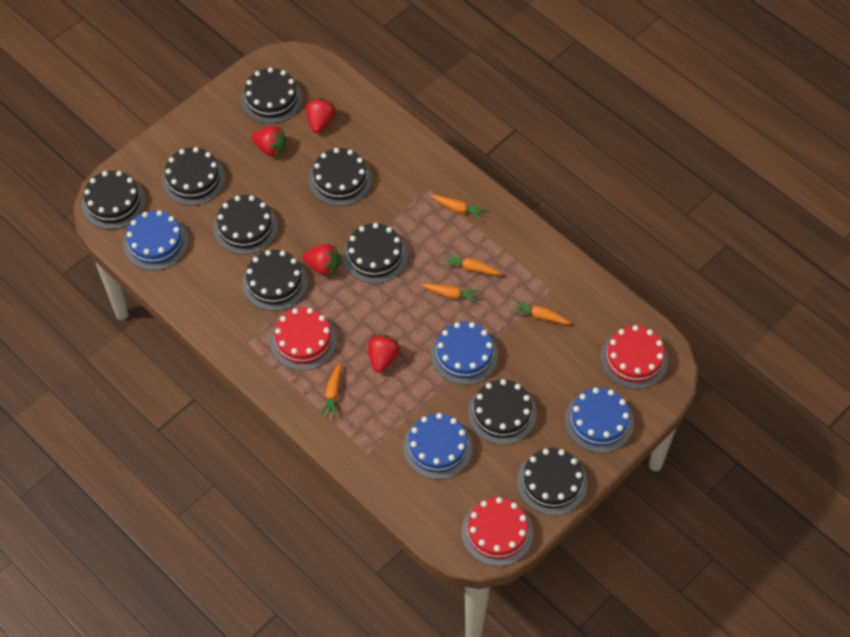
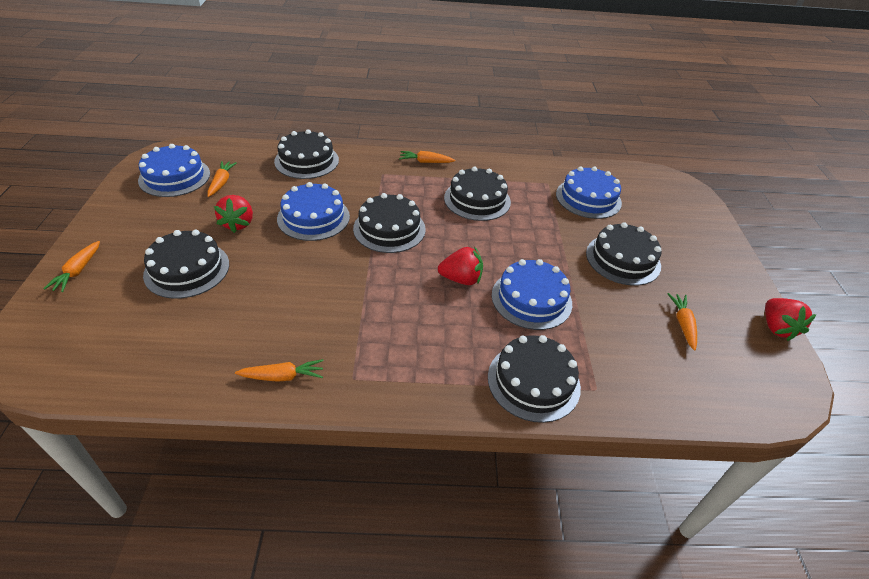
black cake: 9 -> 6
red cake: 3 -> 0
red strawberry: 4 -> 3

